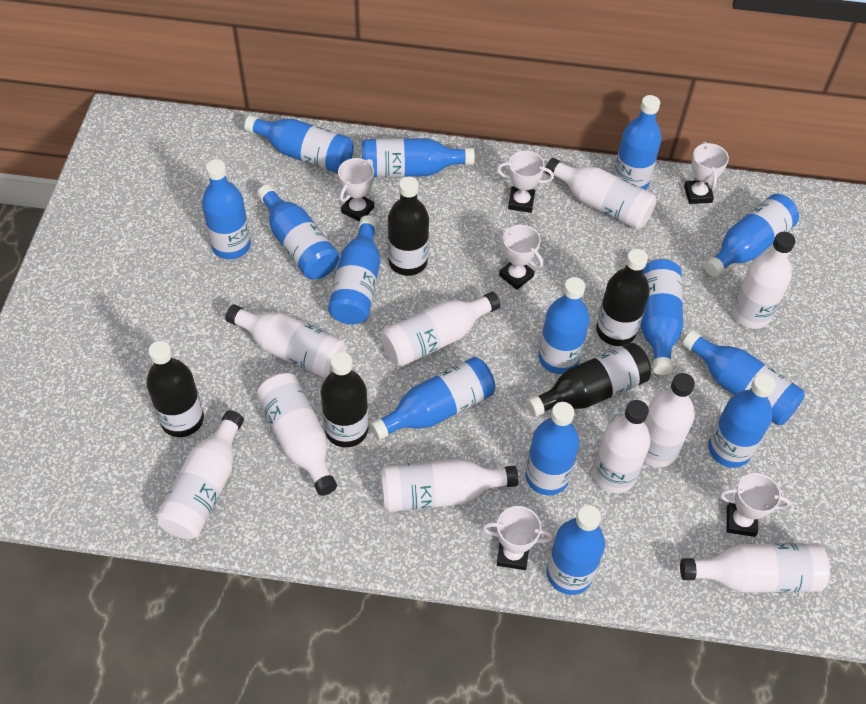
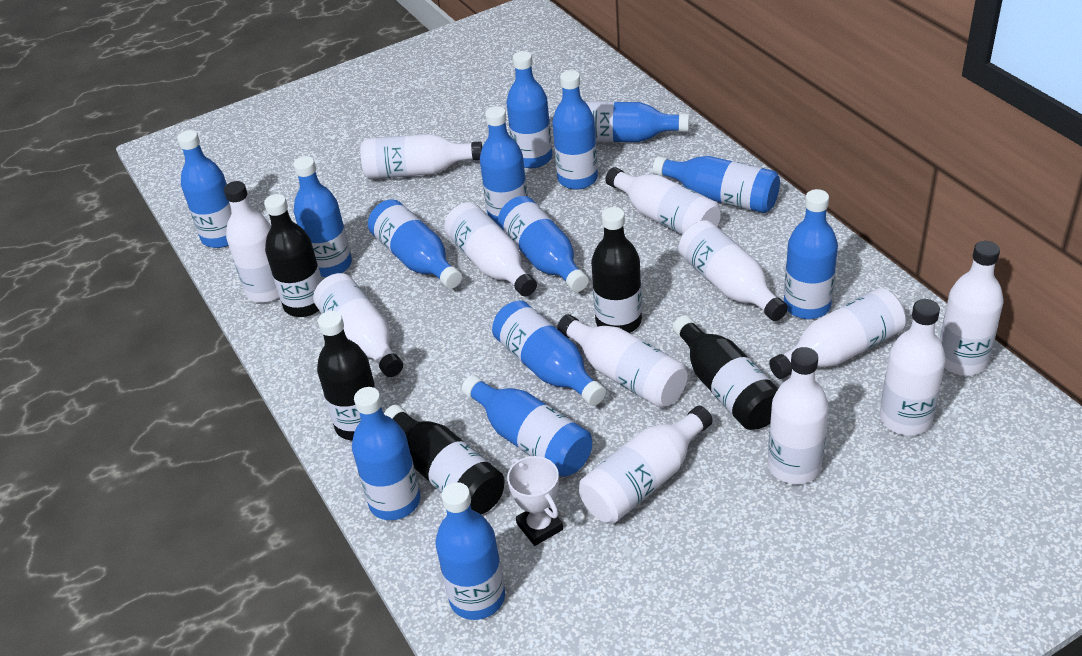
white bottle: 10 -> 12
white trophy: 6 -> 1

